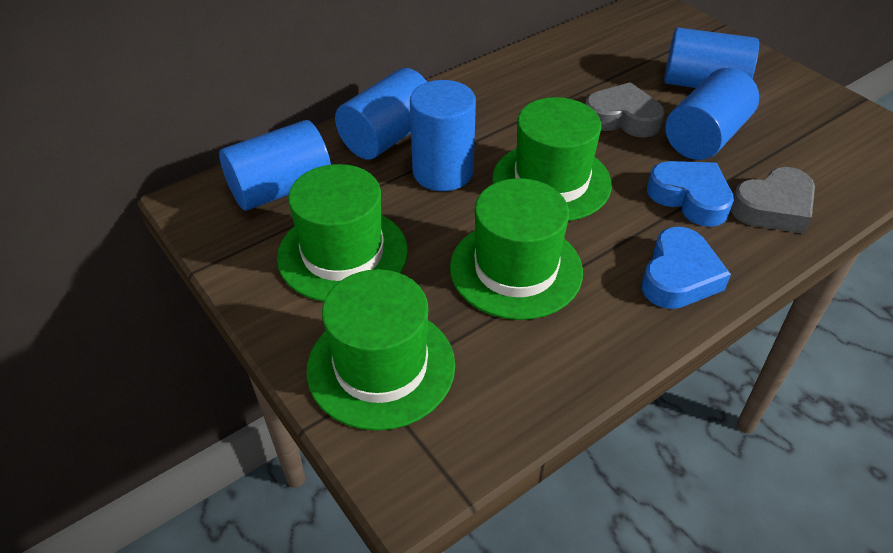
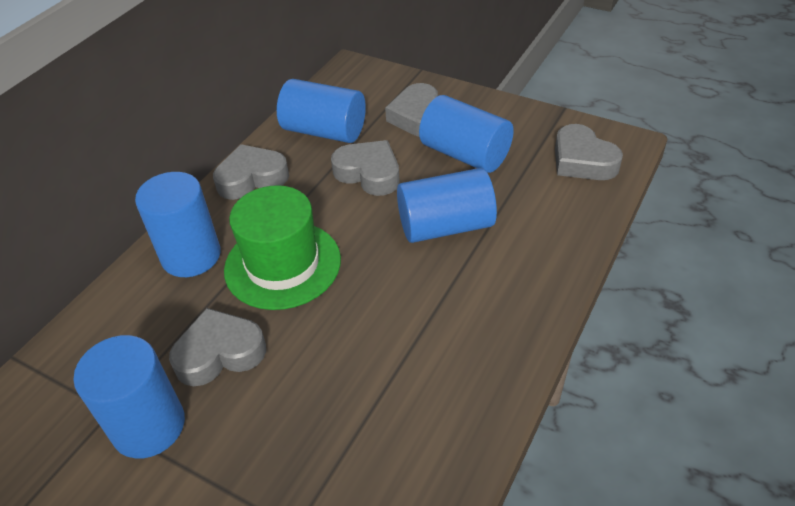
blue heart: 2 -> 0
green hat: 4 -> 1
grey heart: 2 -> 5

